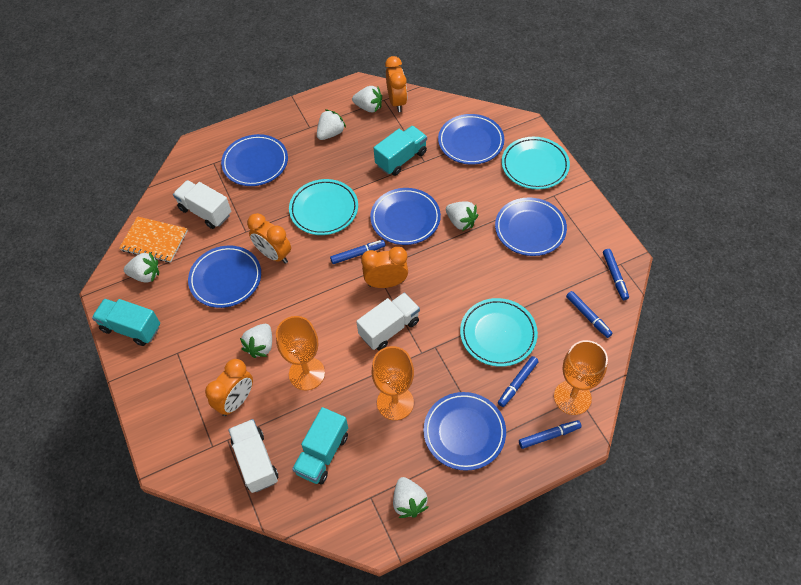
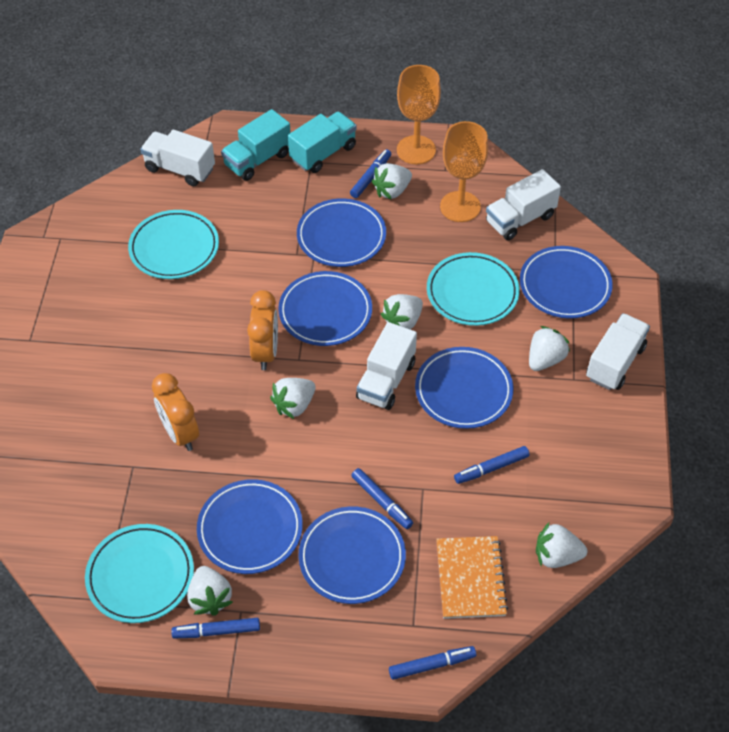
orange clock: 4 -> 2
orange goblet: 3 -> 2
turquoise truck: 3 -> 2
white truck: 3 -> 4

